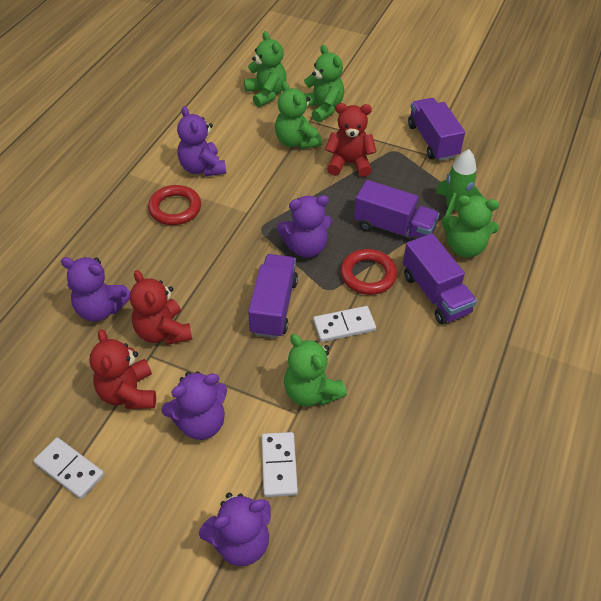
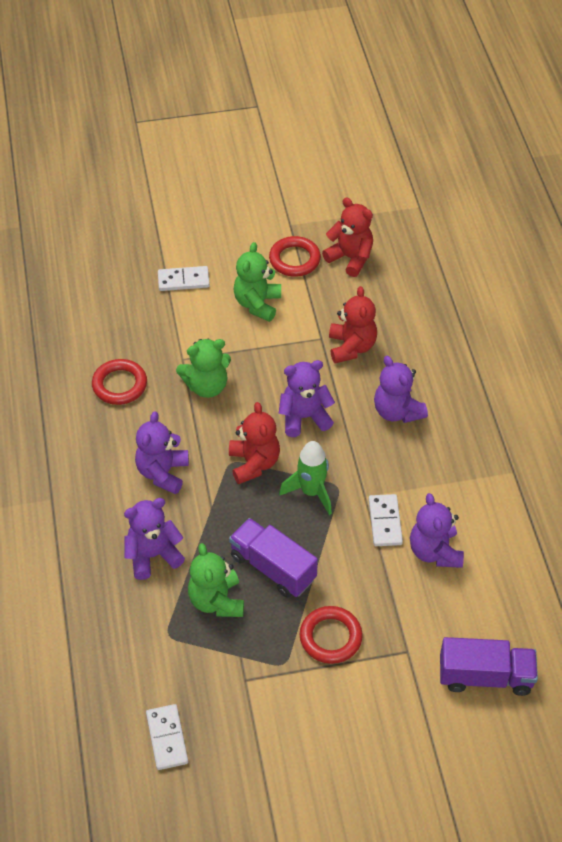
green teddy bear: 5 -> 3
purple truck: 4 -> 2
red ring: 2 -> 3

